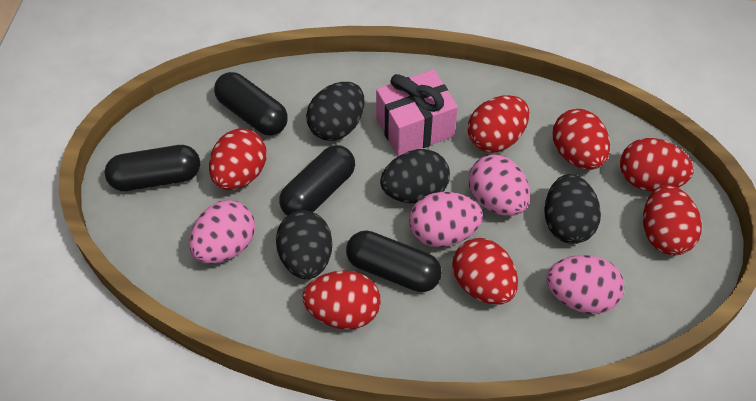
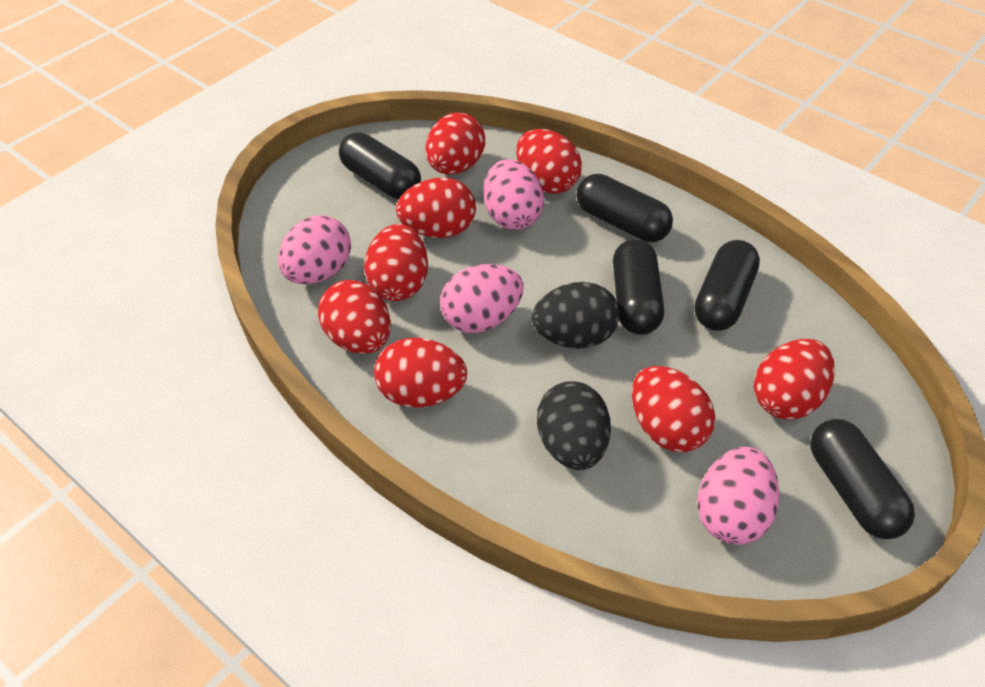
black capsule: 4 -> 5
black egg: 4 -> 2
pink gift: 1 -> 0
red egg: 7 -> 8

